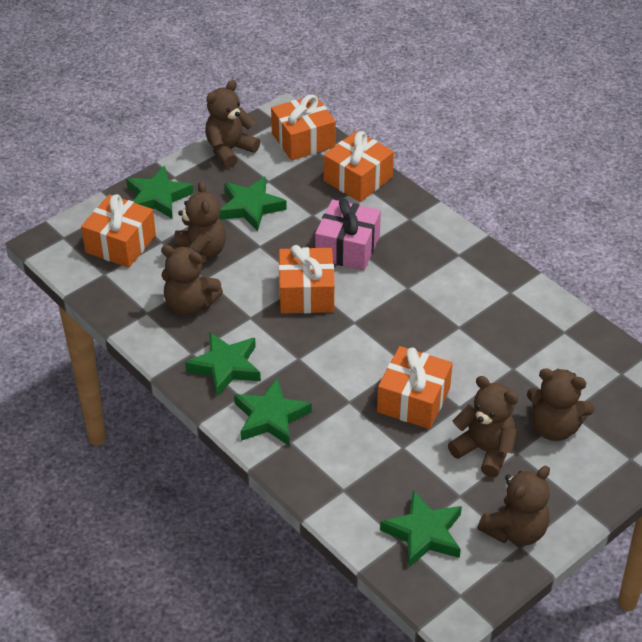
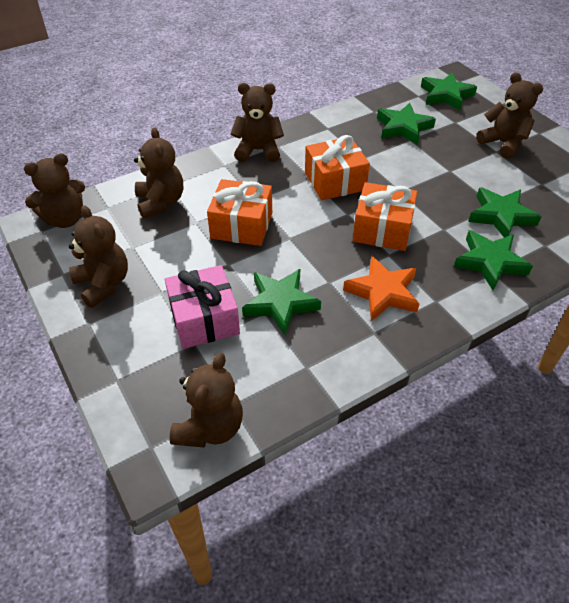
orange gift: 5 -> 3
orange star: 0 -> 1

